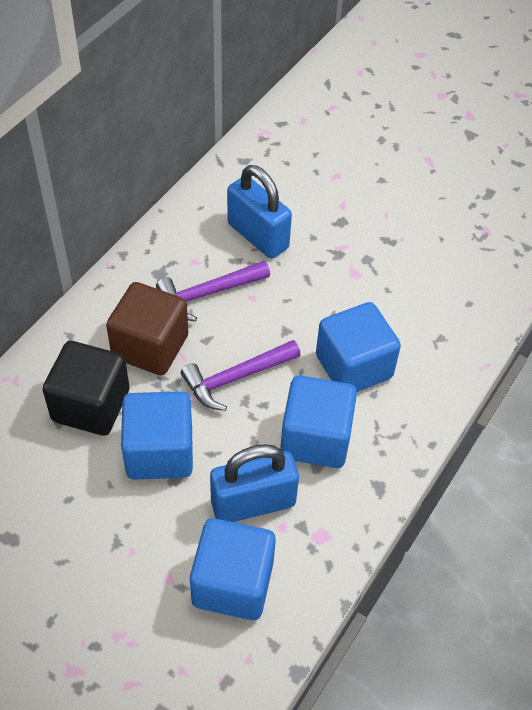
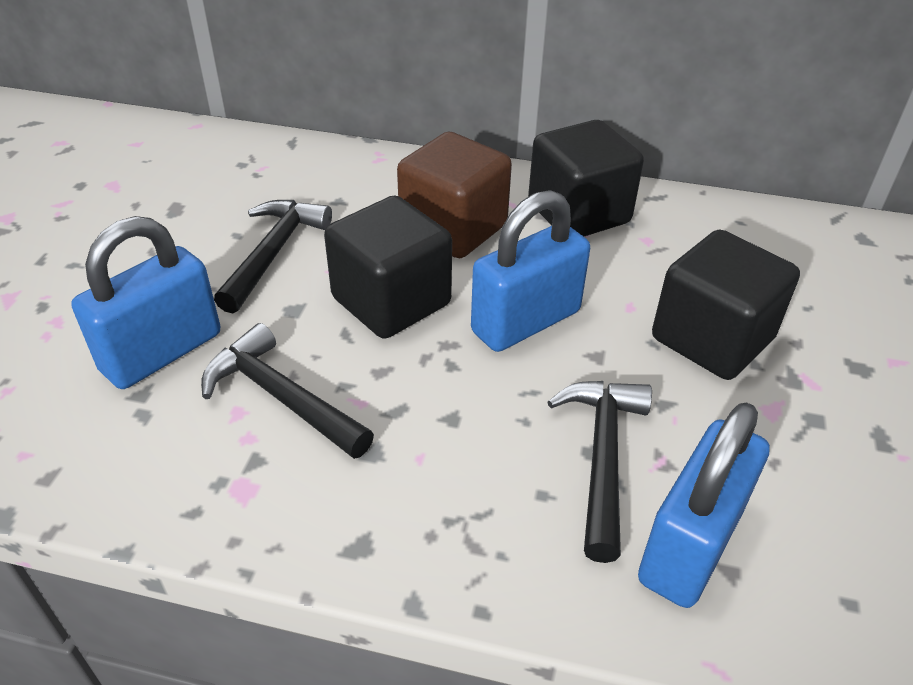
black cube: 1 -> 3
black hammer: 0 -> 3
blue cube: 4 -> 0
blue padlock: 2 -> 3
purple hammer: 2 -> 0

